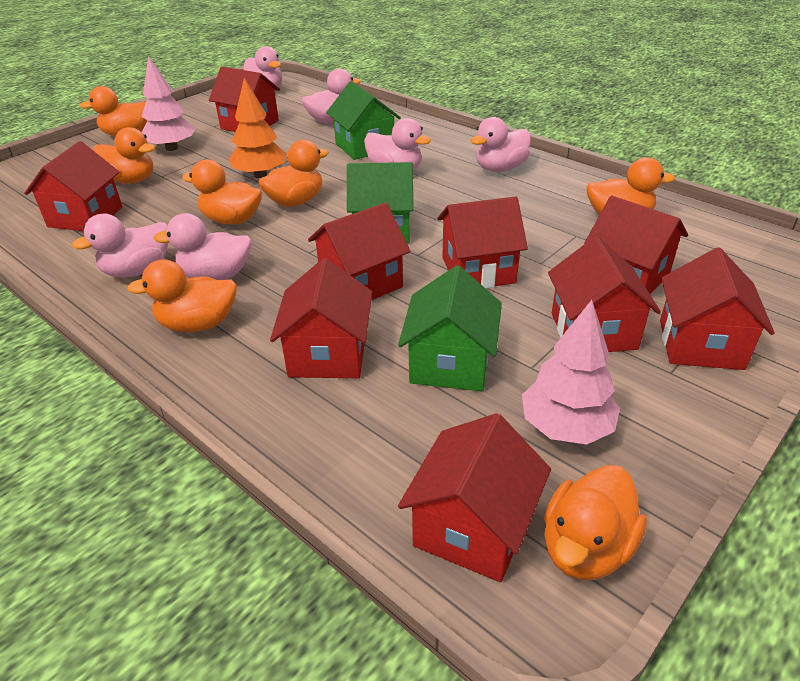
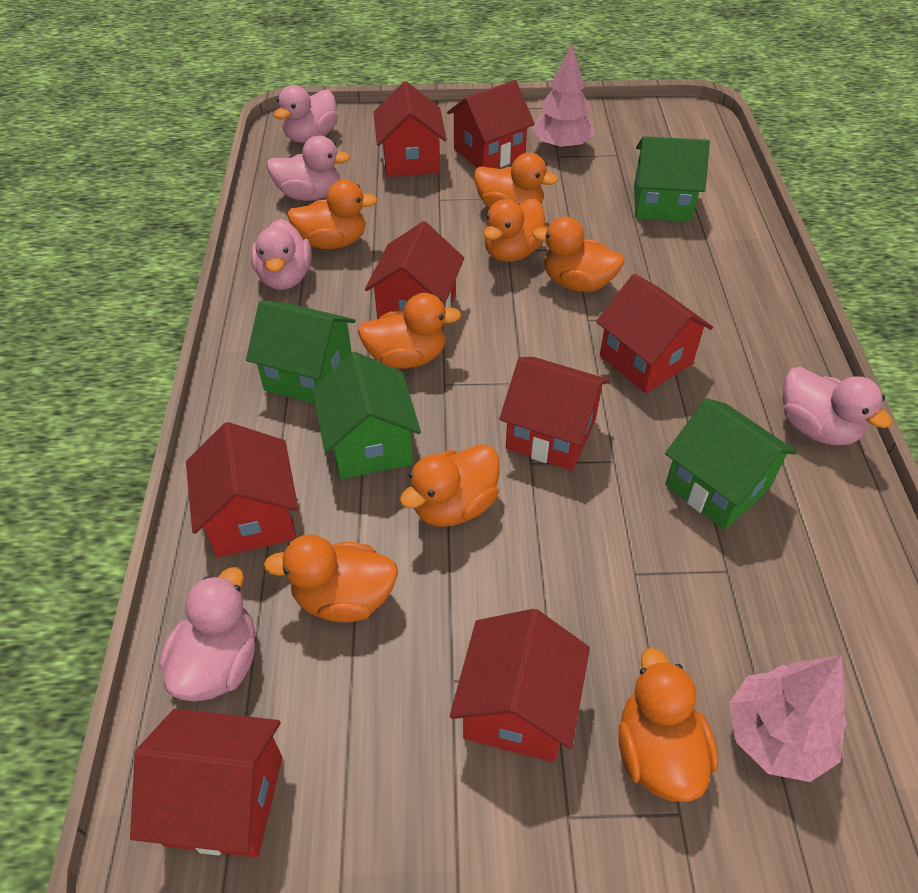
green house: 3 -> 4
orange duck: 7 -> 8
orange tree: 1 -> 0
pink duck: 6 -> 5
red house: 9 -> 8

